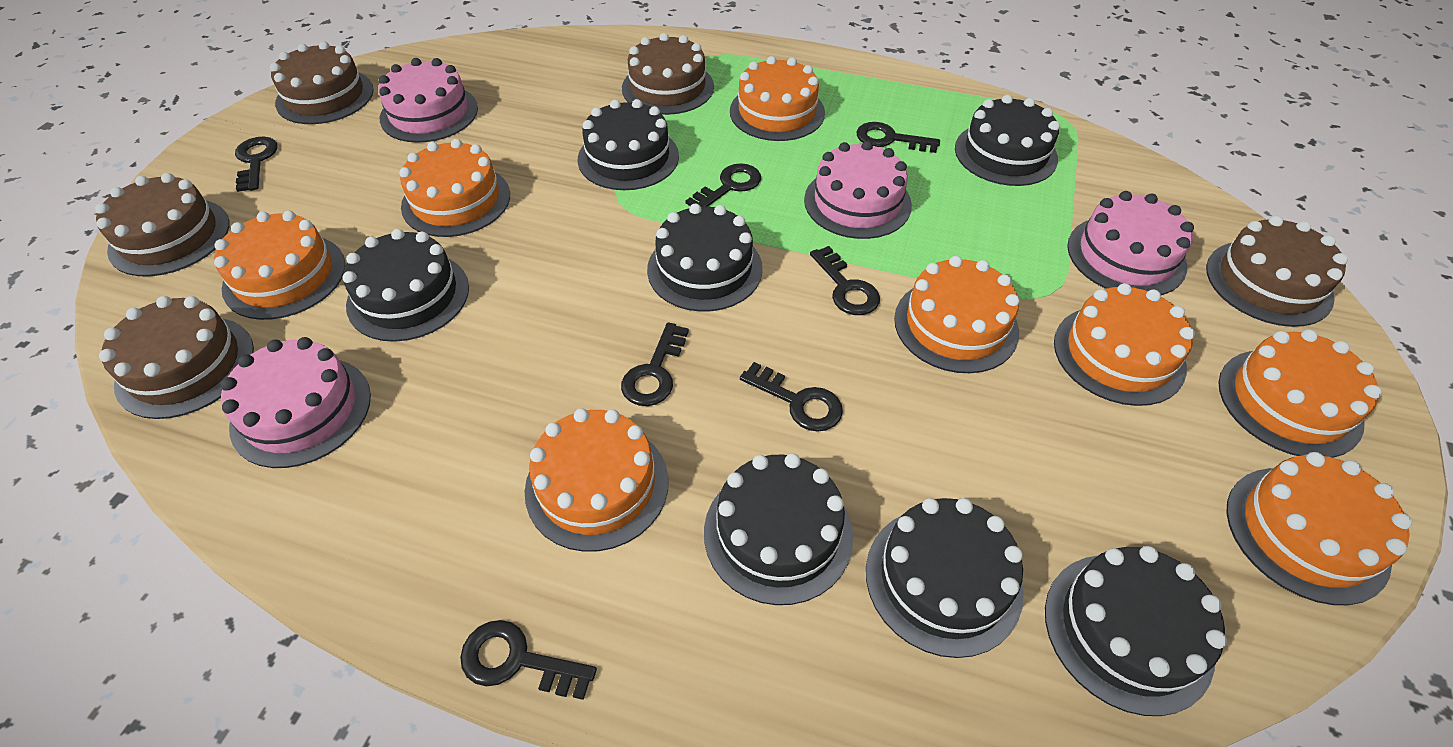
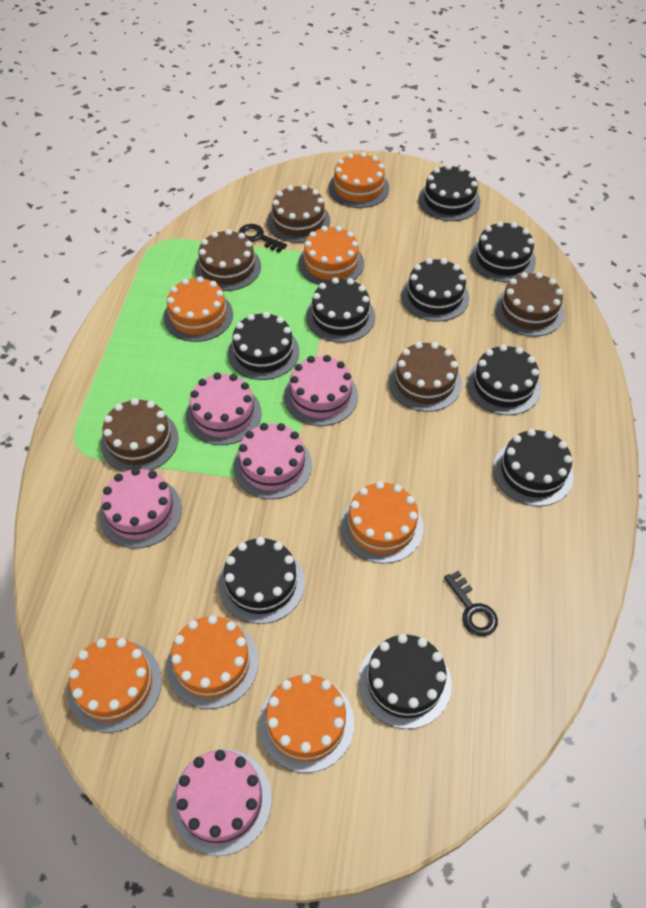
black cake: 7 -> 9
black key: 7 -> 2
orange cake: 8 -> 7
pink cake: 4 -> 5

